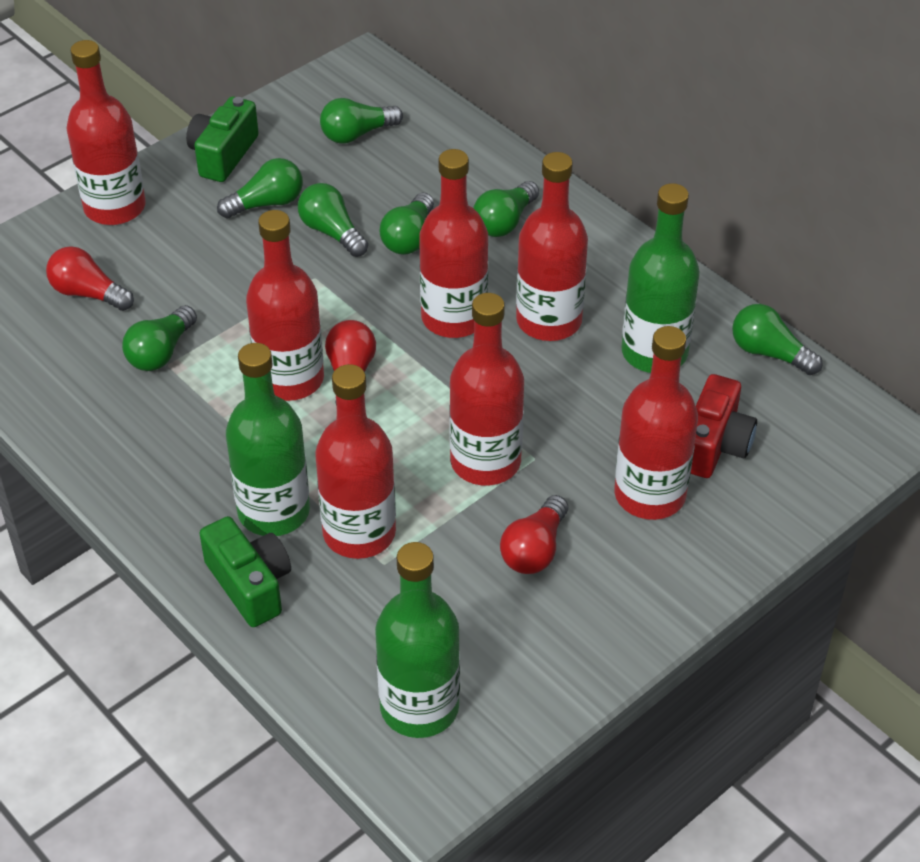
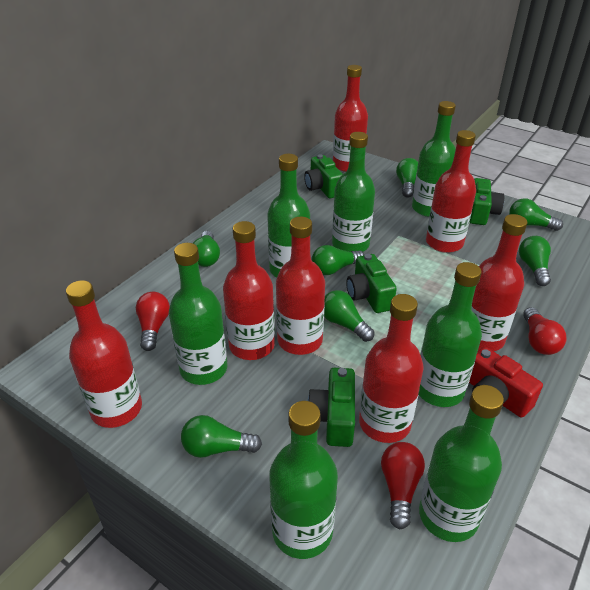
green bottle: 3 -> 7
green camera: 2 -> 4

